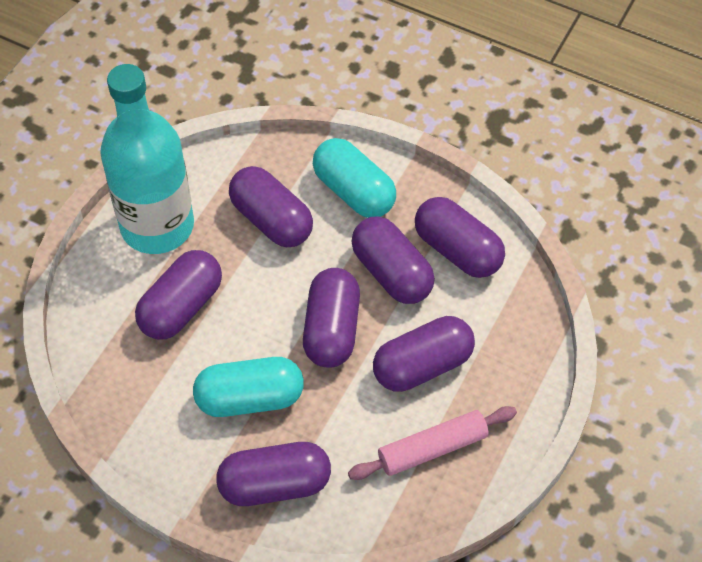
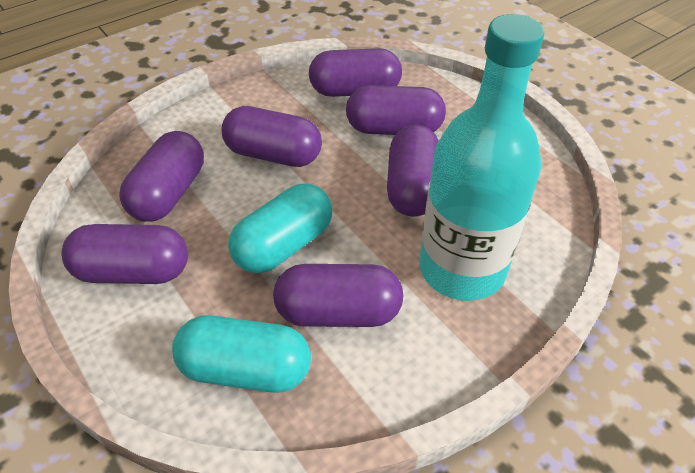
pink rolling pin: 1 -> 0

